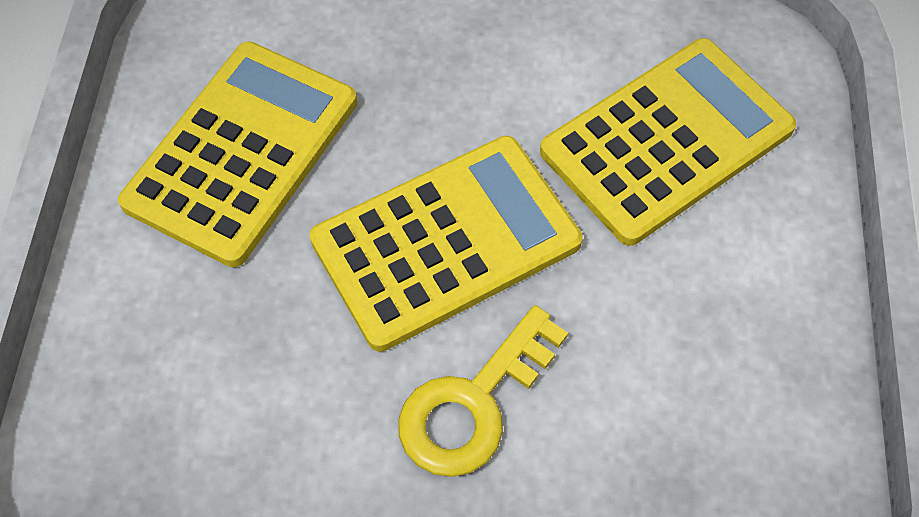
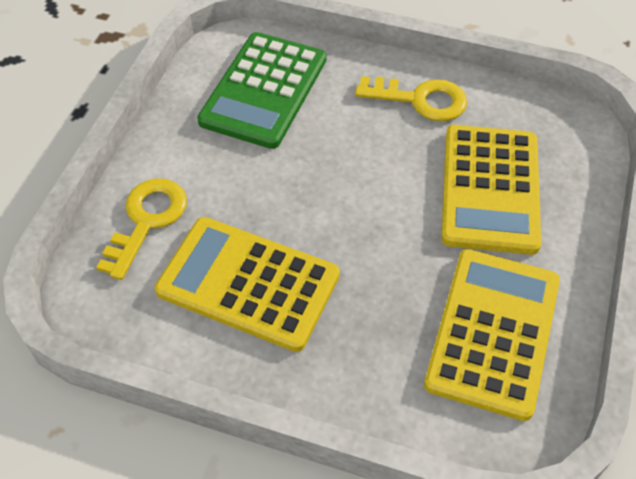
green calculator: 0 -> 1
yellow key: 1 -> 2

